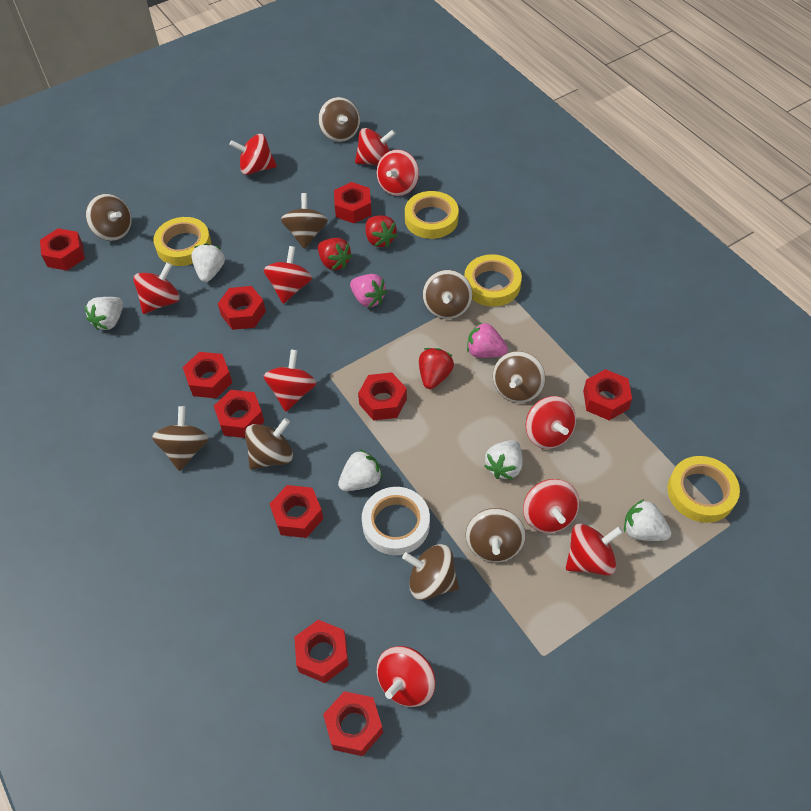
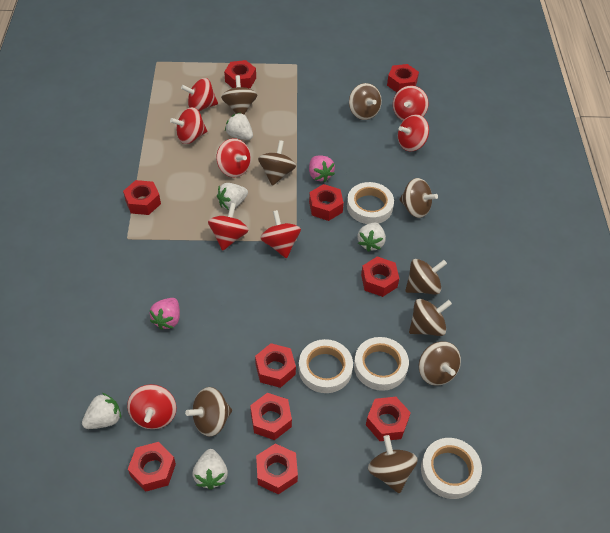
red spinning top: 10 -> 8
red strawberry: 3 -> 0
white tape: 1 -> 4
yellow tape: 4 -> 0

